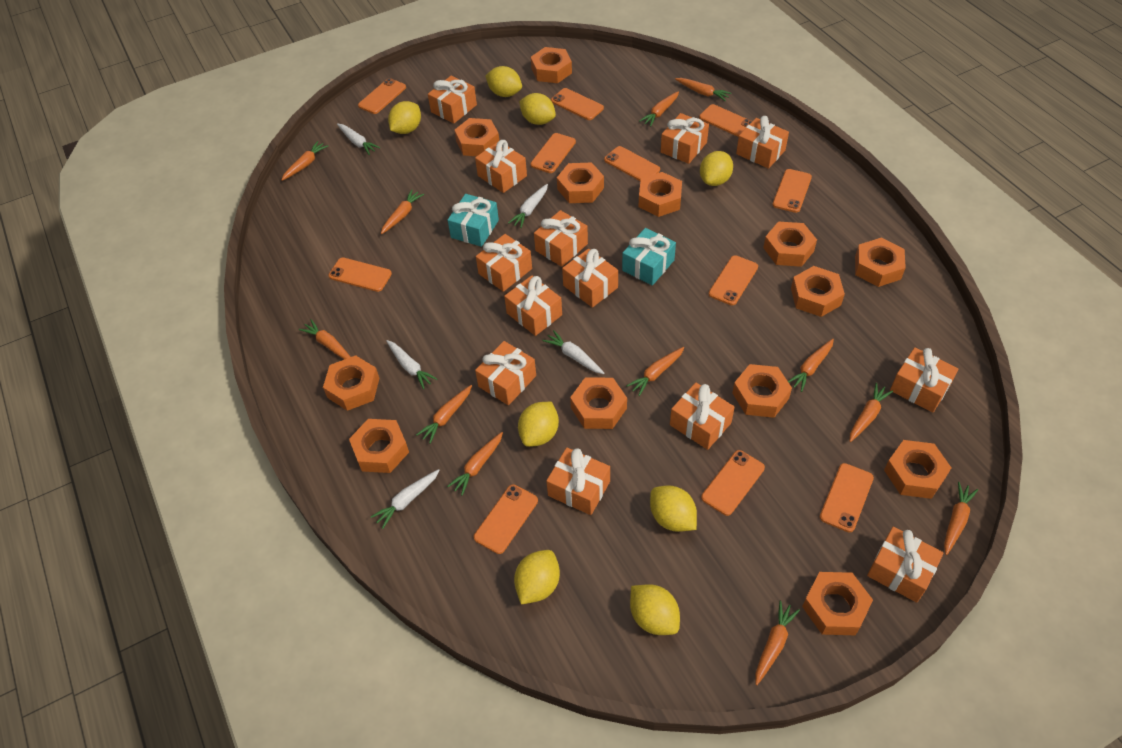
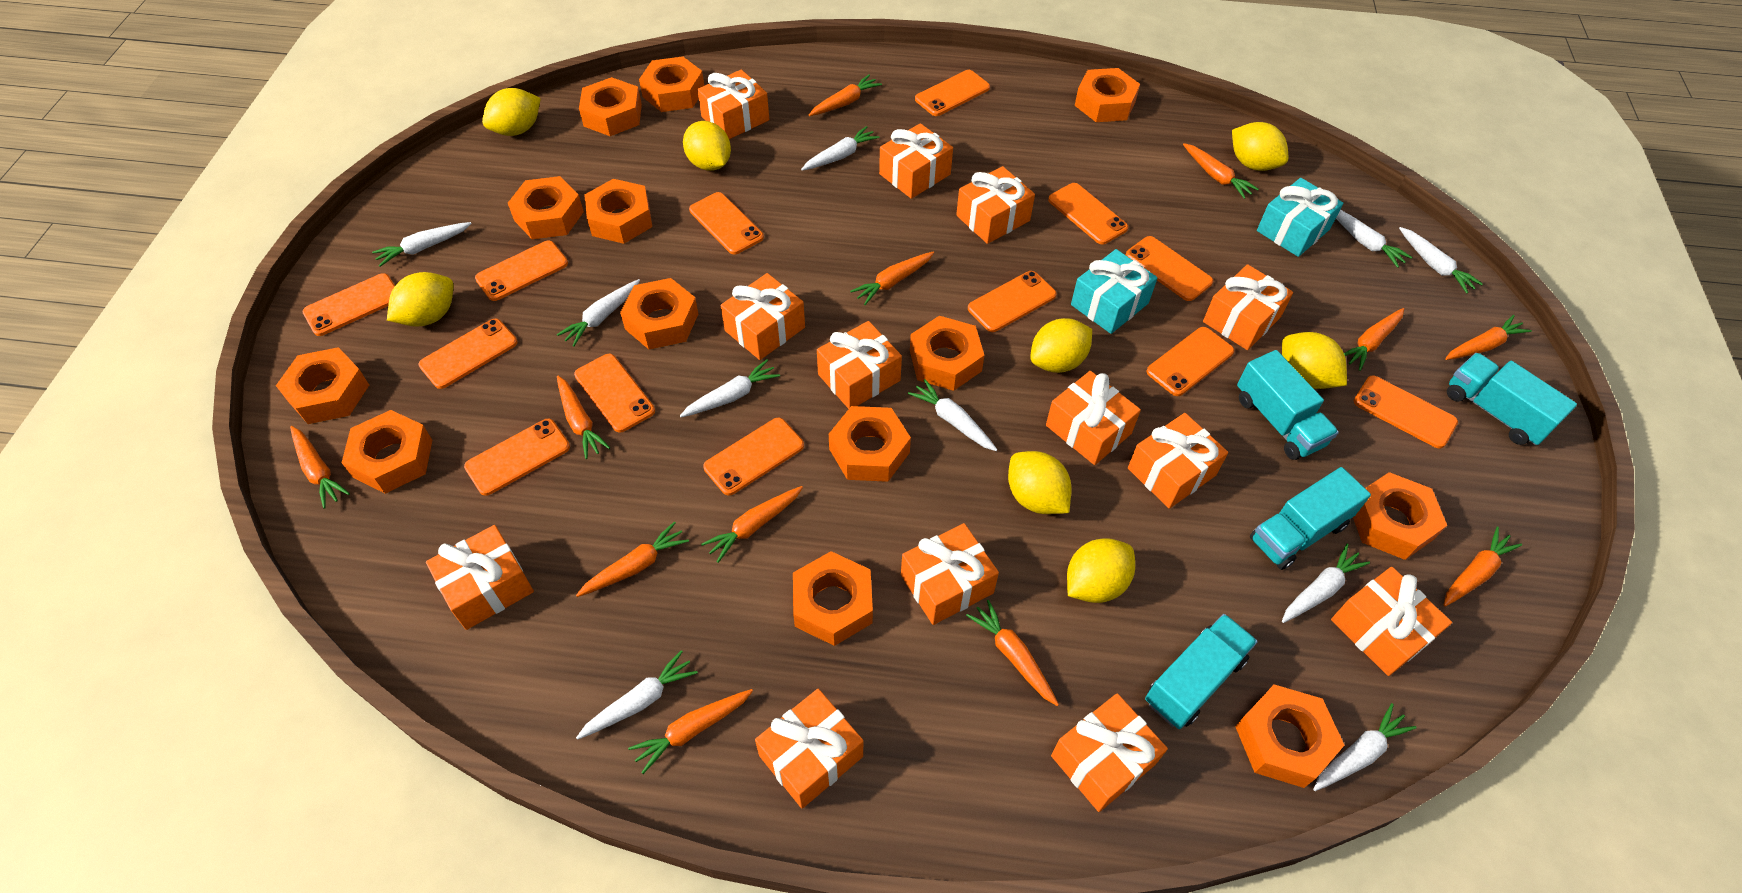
orange phone: 11 -> 13
turquoise truck: 0 -> 4
white carrot: 5 -> 10

